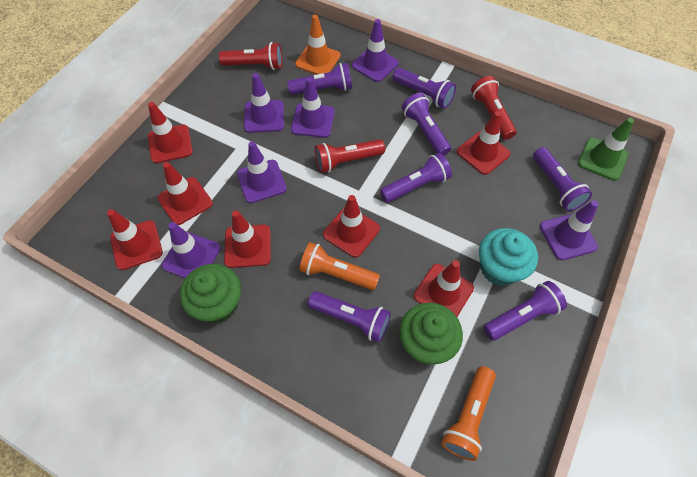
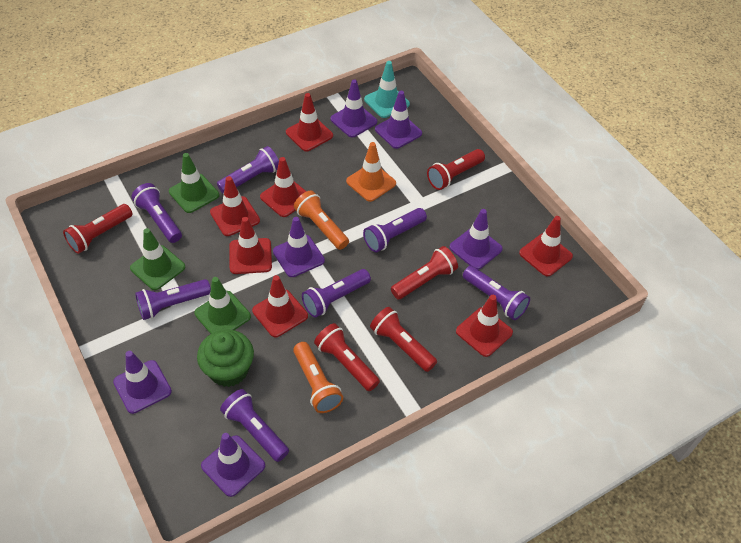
green cupcake: 2 -> 1
green traffic cone: 1 -> 3
red flashlight: 3 -> 5
turquoise cupcake: 1 -> 0
turquoise traffic cone: 0 -> 1

